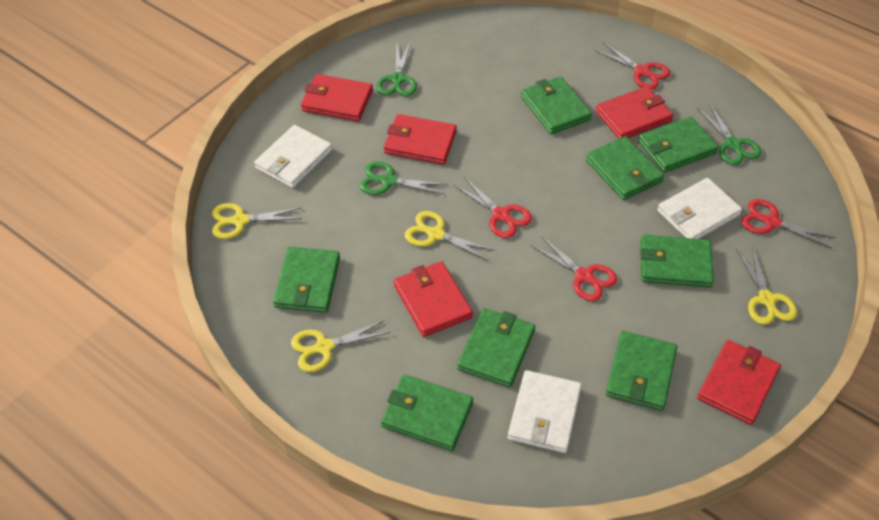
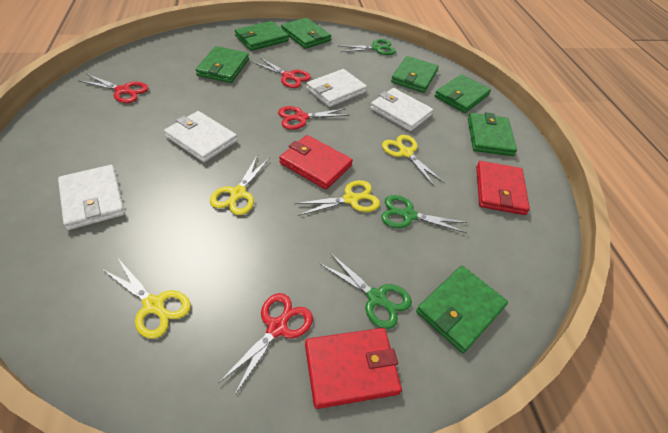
green wallet: 8 -> 7
red wallet: 5 -> 3
white wallet: 3 -> 4

